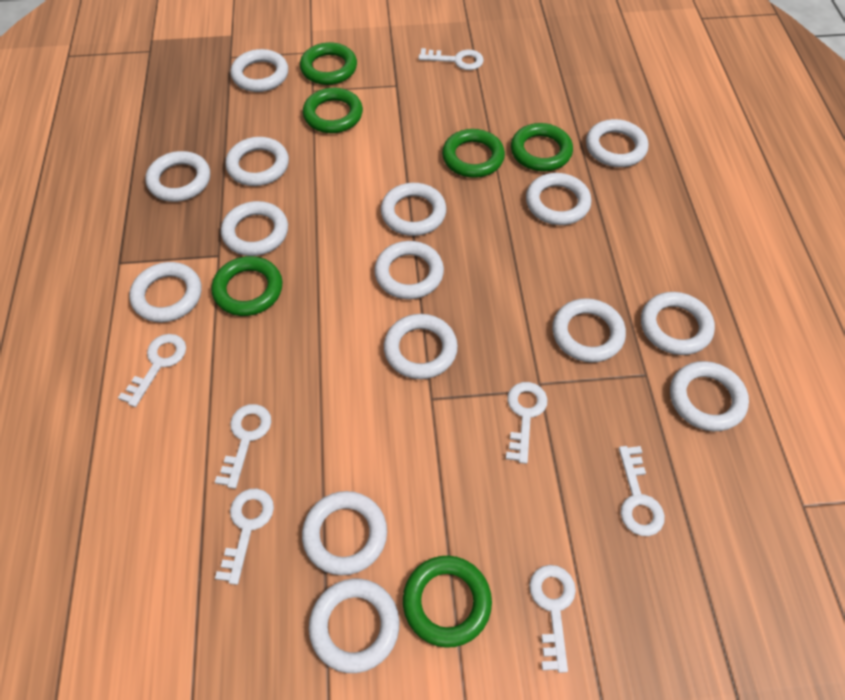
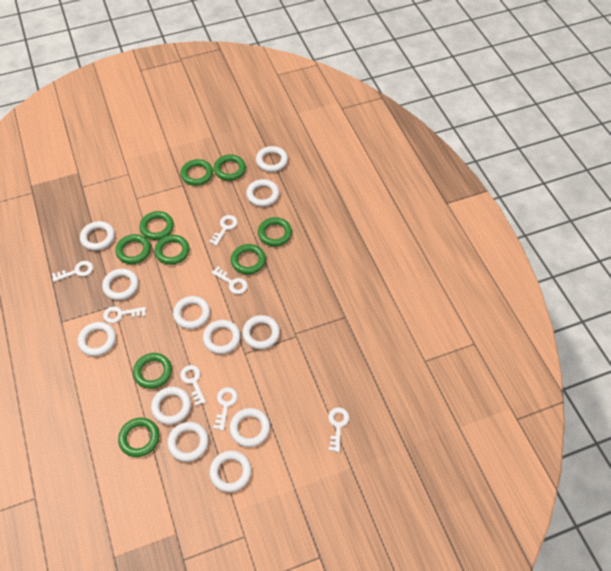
green ring: 6 -> 9
white ring: 15 -> 12

